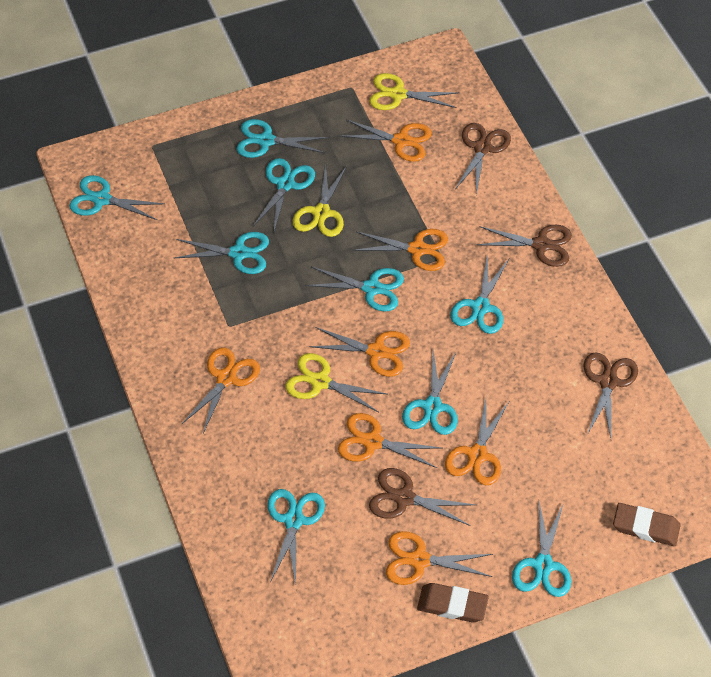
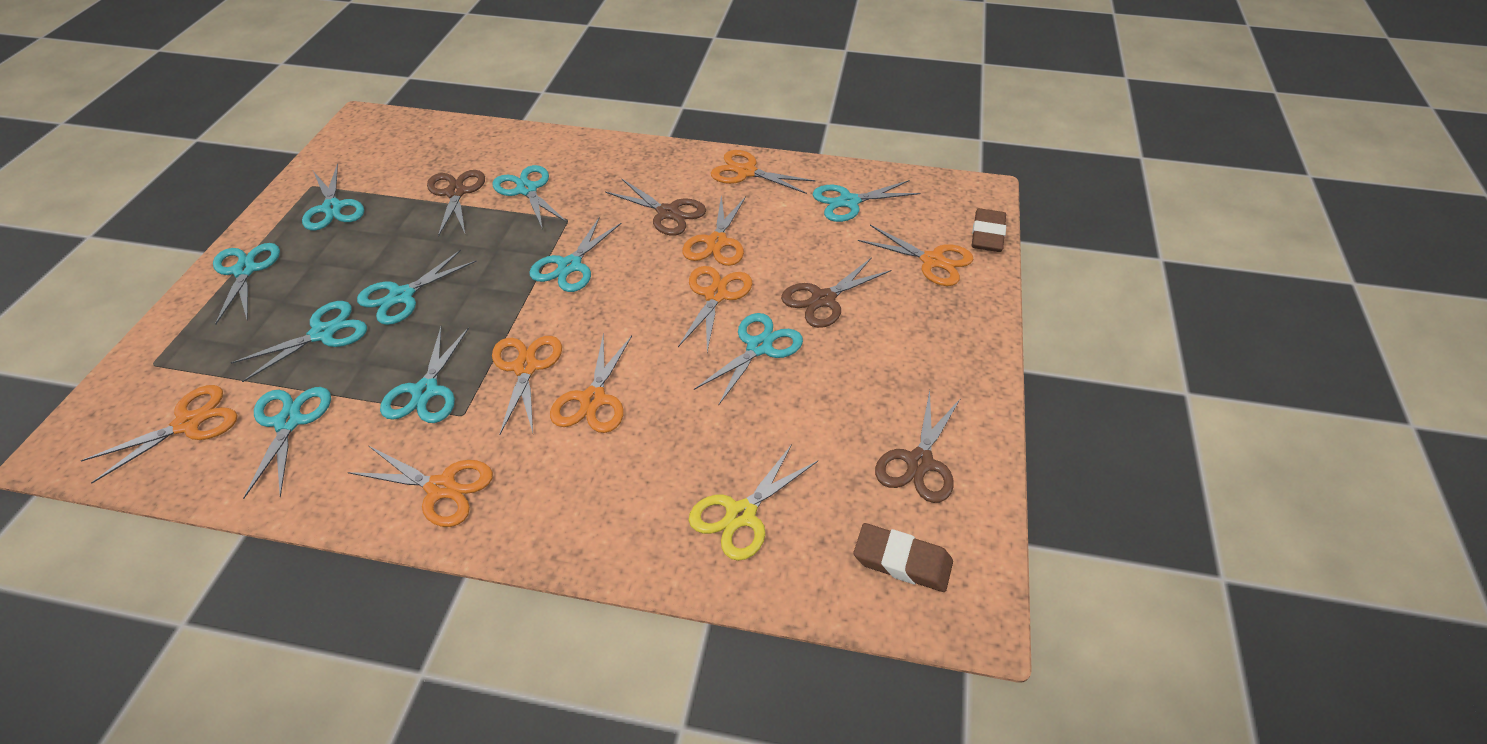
orange scissors: 7 -> 8
turquoise scissors: 9 -> 10
yellow scissors: 3 -> 1

